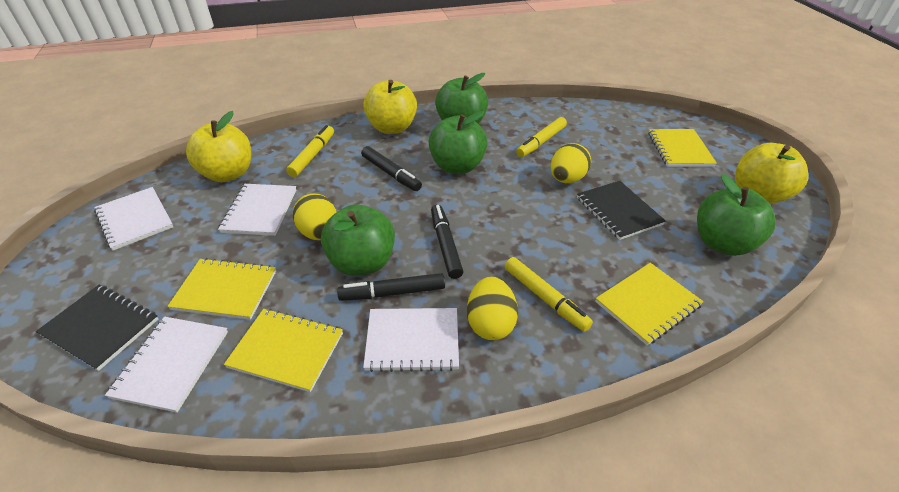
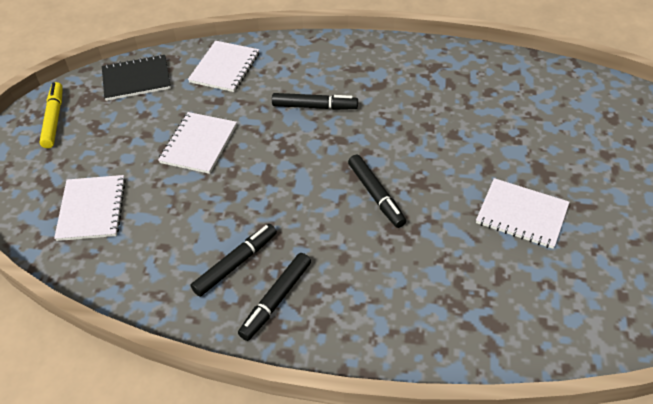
black marker: 3 -> 4
black notebook: 2 -> 1
green apple: 4 -> 0
yellow apple: 3 -> 0
yellow egg: 3 -> 0
yellow marker: 3 -> 1
yellow notebook: 4 -> 0

